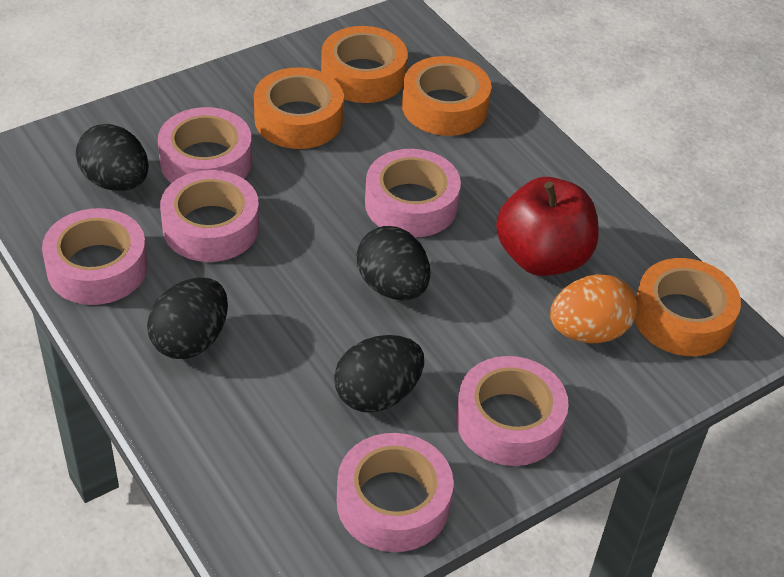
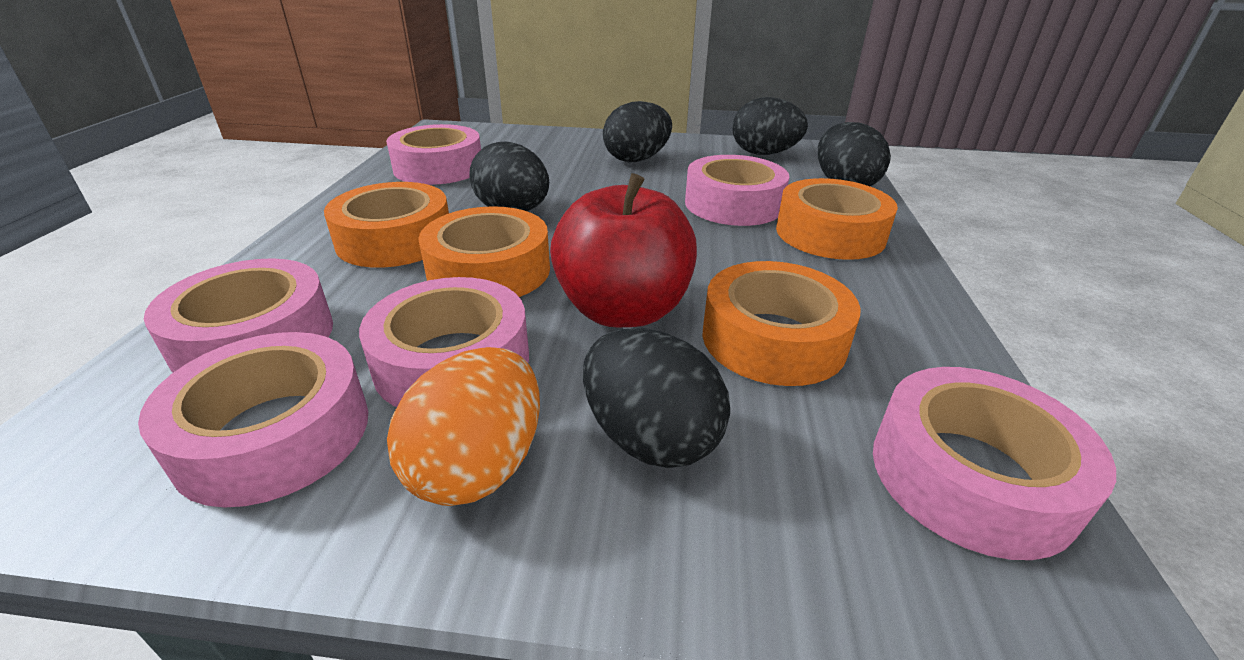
black egg: 4 -> 5

